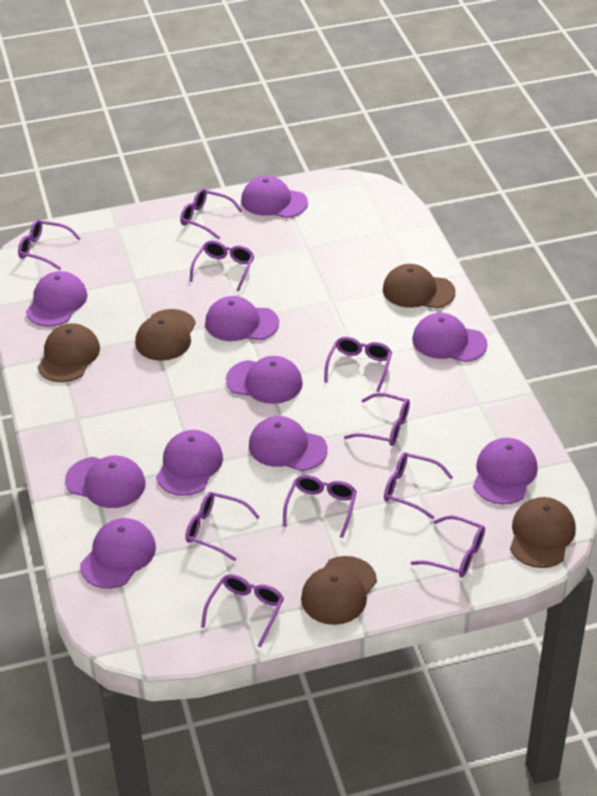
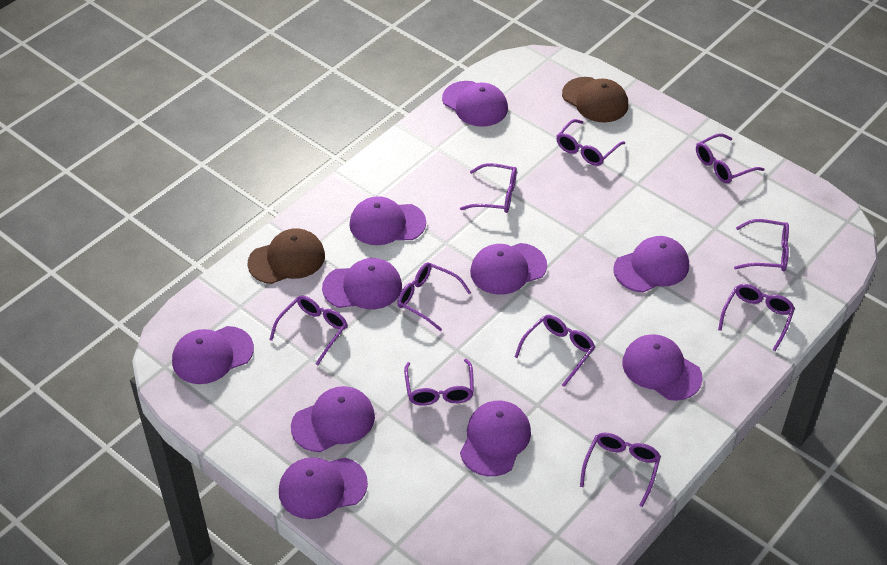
brown cap: 5 -> 2

